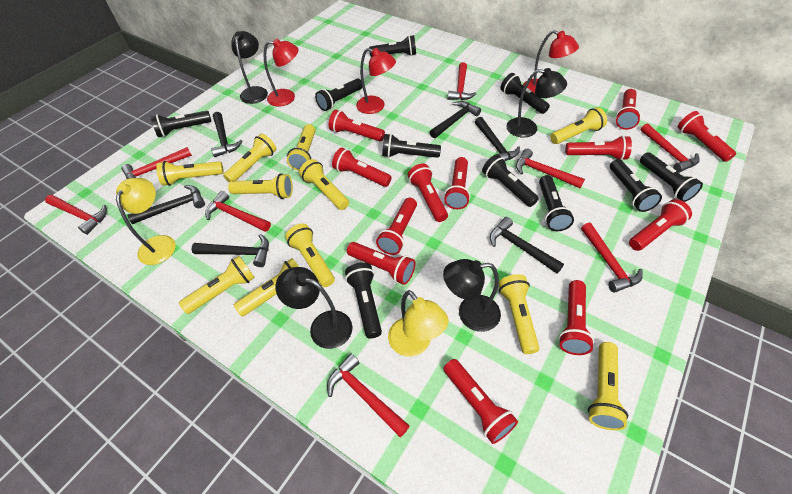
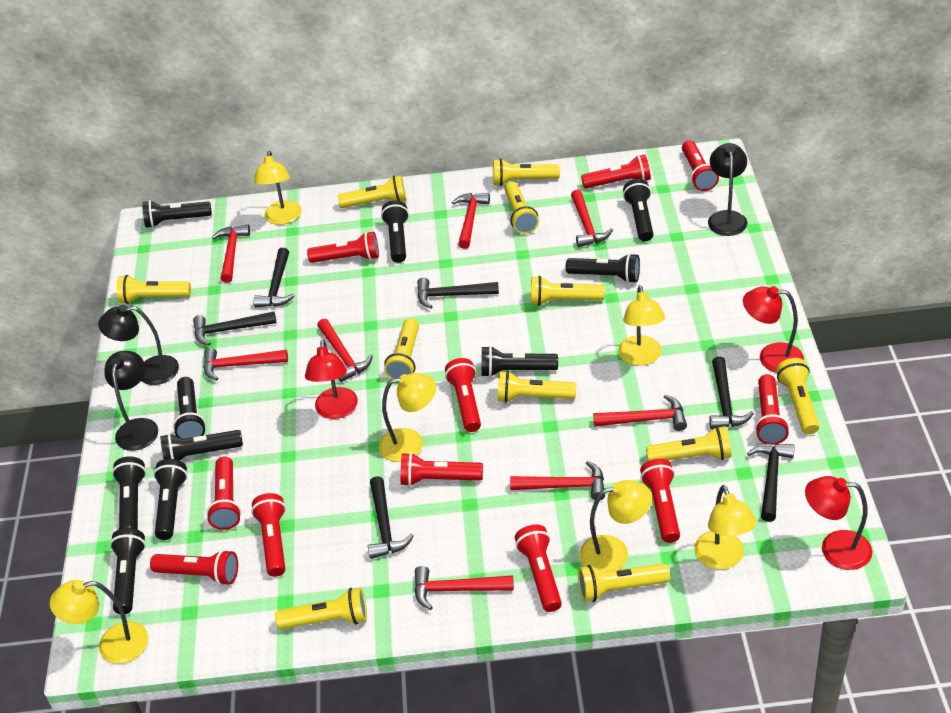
black lamp: 4 -> 3
red flashlight: 12 -> 11
yellow lamp: 2 -> 6

